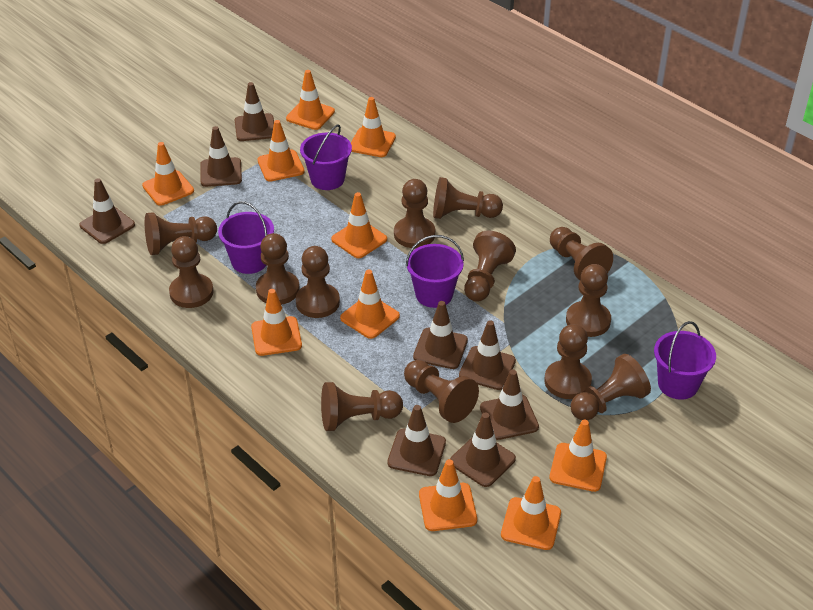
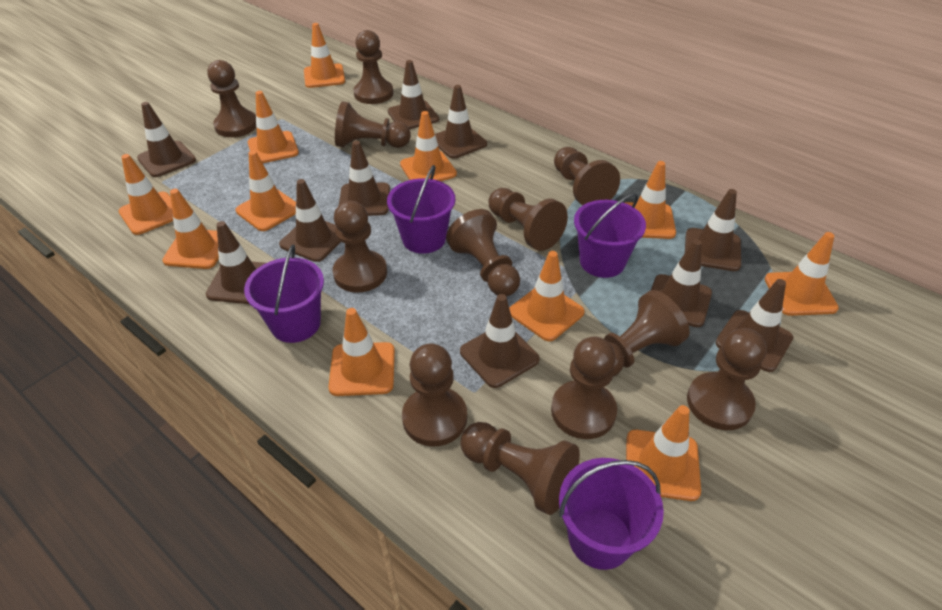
brown pawn: 13 -> 12
brown traffic cone: 8 -> 10
orange traffic cone: 10 -> 11

